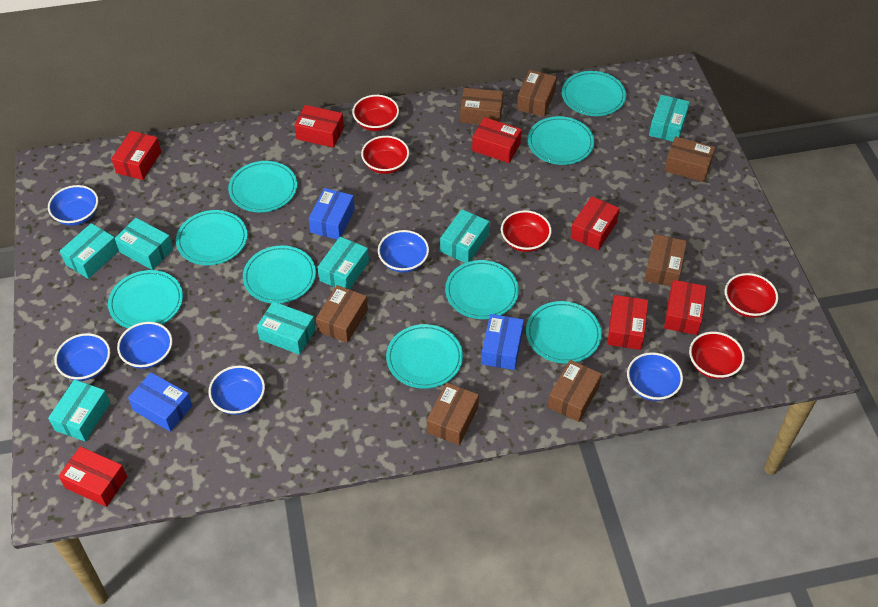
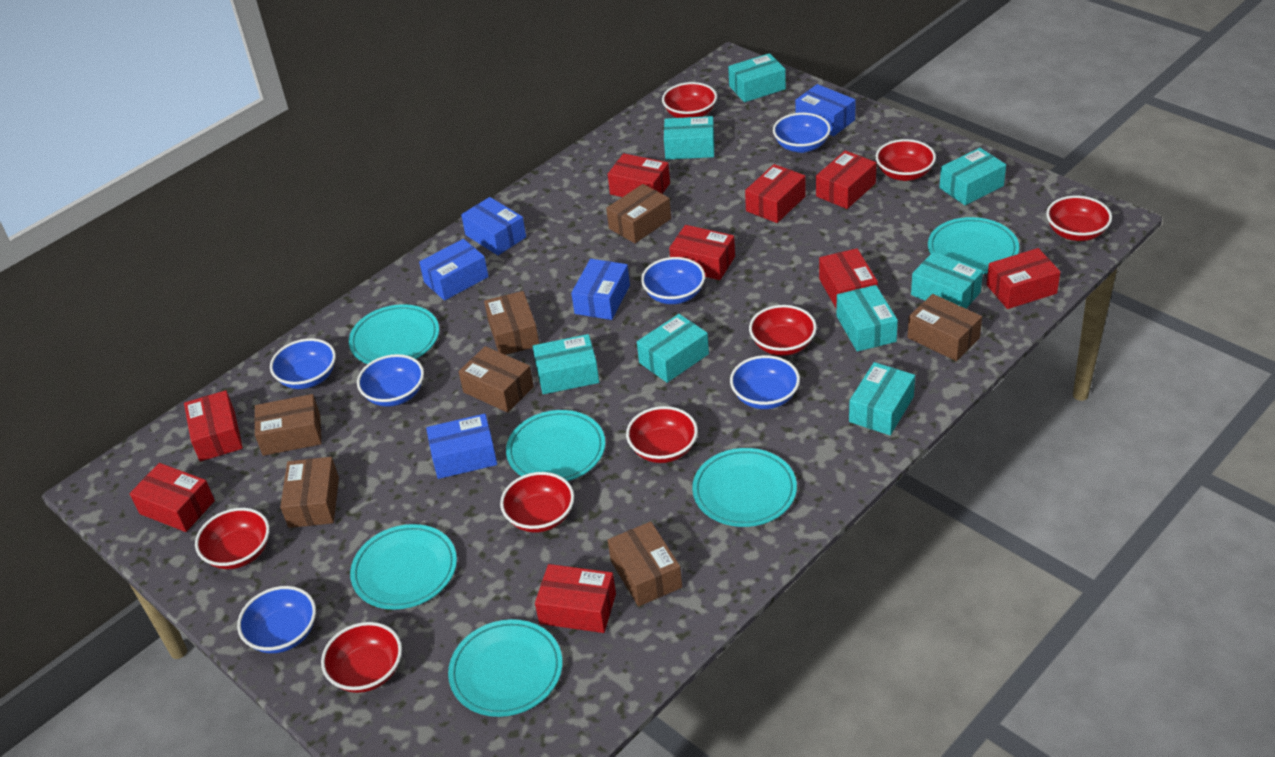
blue box: 3 -> 5
red bowl: 5 -> 8
red box: 7 -> 9
turquoise box: 7 -> 8
turquoise plate: 9 -> 6

